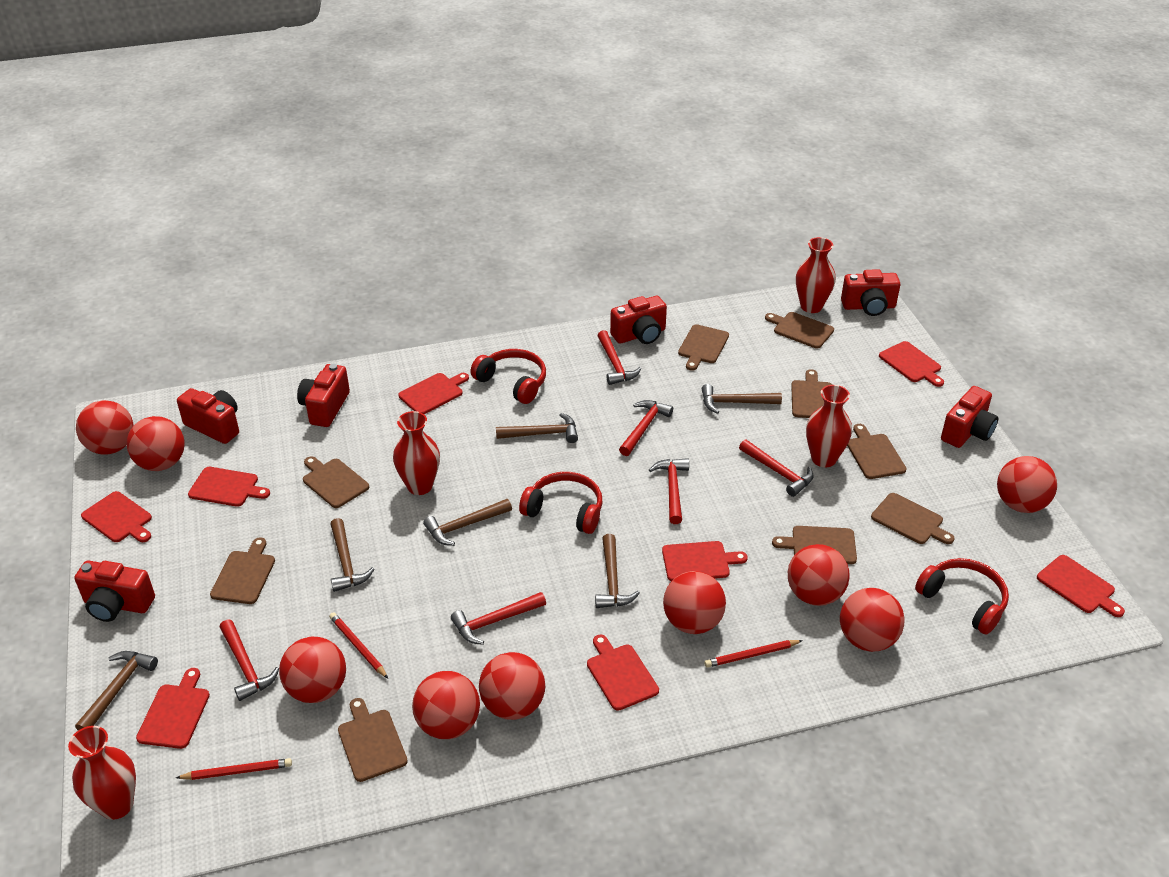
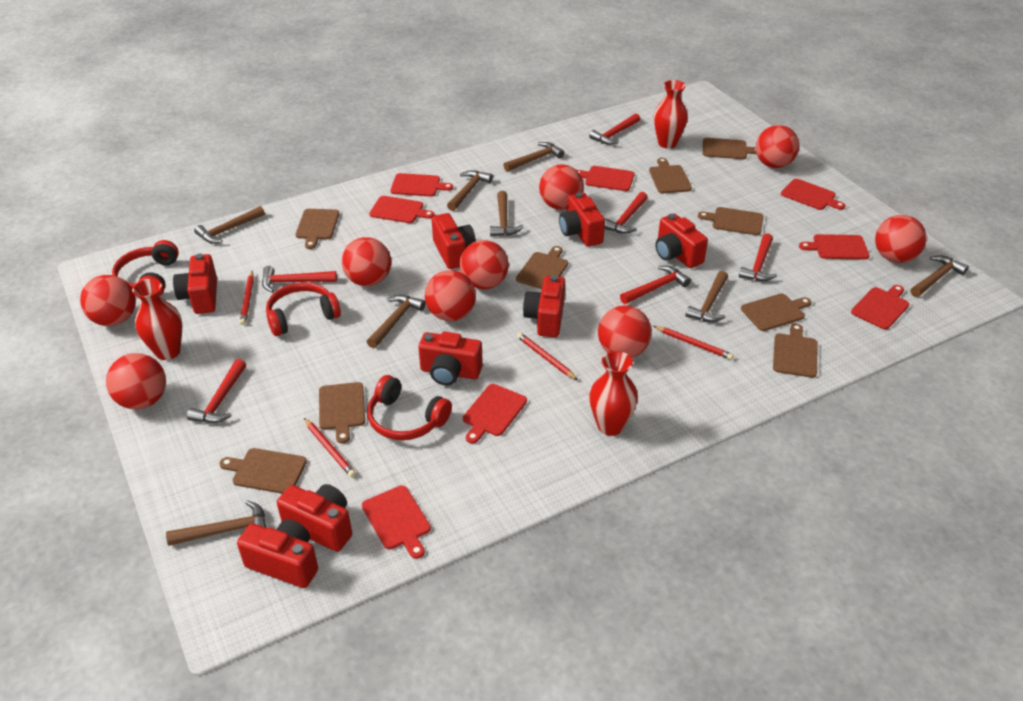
brown hammer: 6 -> 8
red camera: 6 -> 8
red pencil: 3 -> 4
red vase: 4 -> 3

